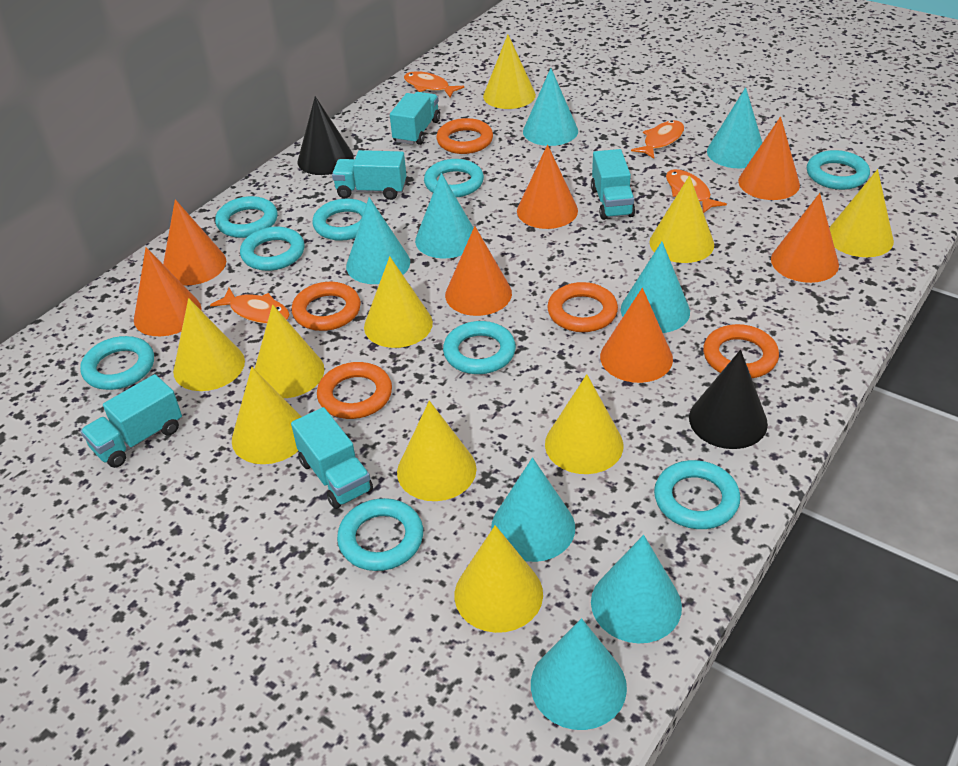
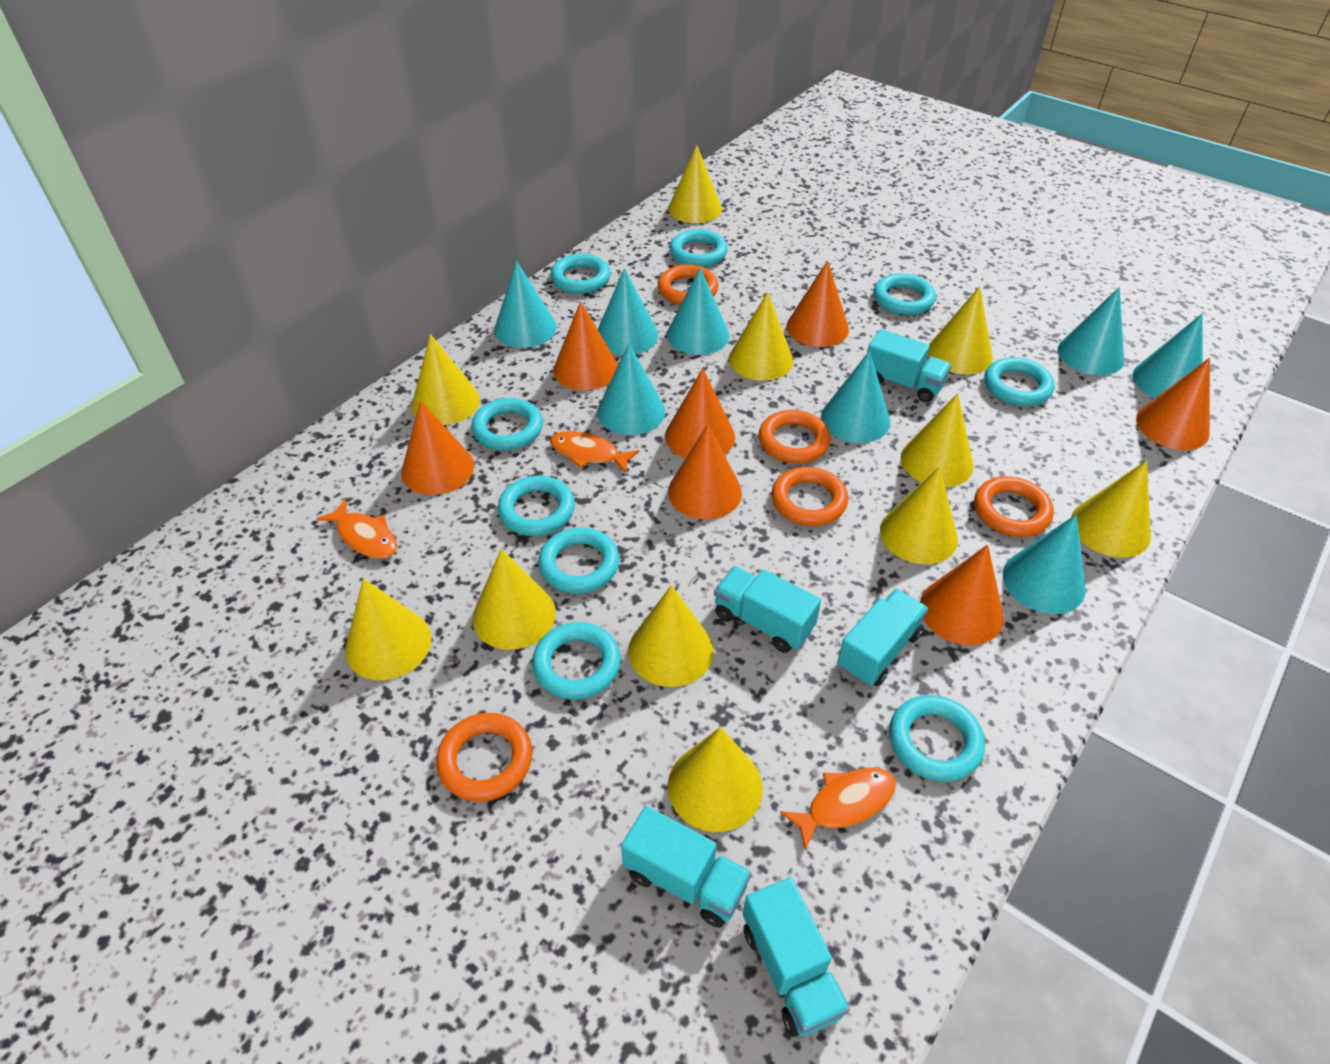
black cone: 2 -> 0
orange fish: 4 -> 3
yellow cone: 10 -> 11

